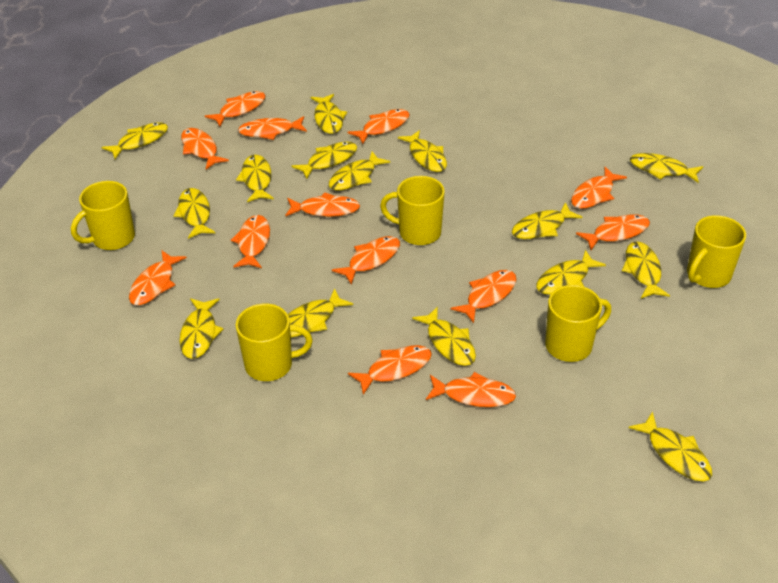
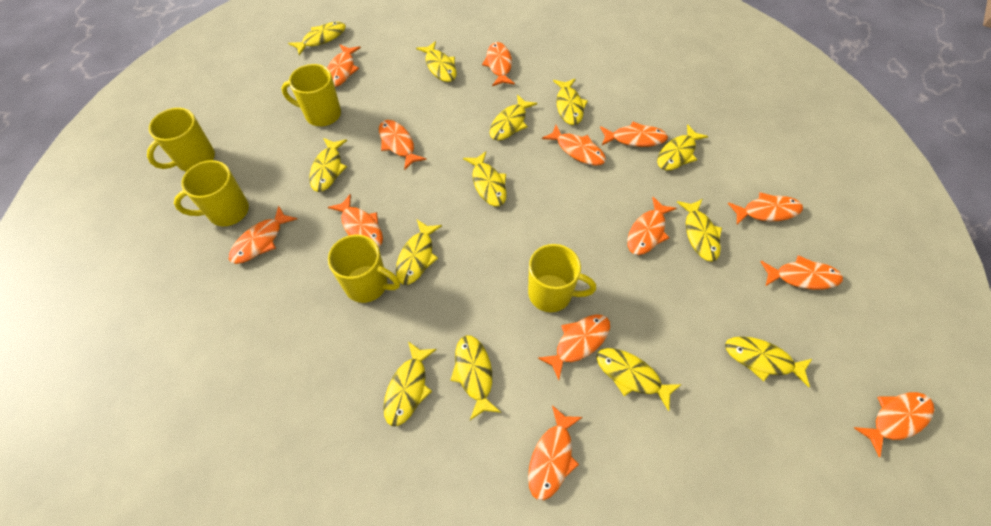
yellow fish: 15 -> 13

